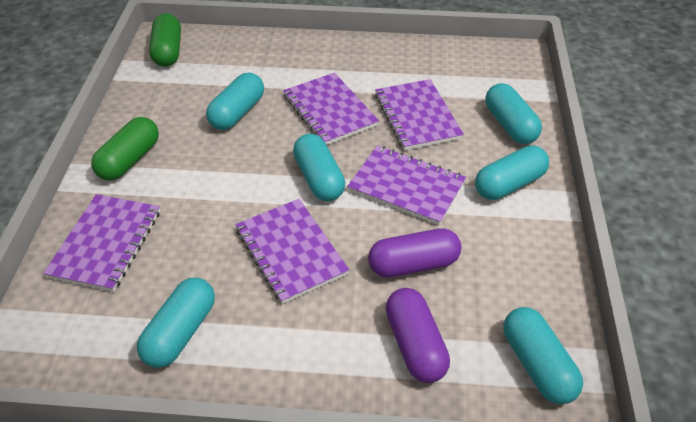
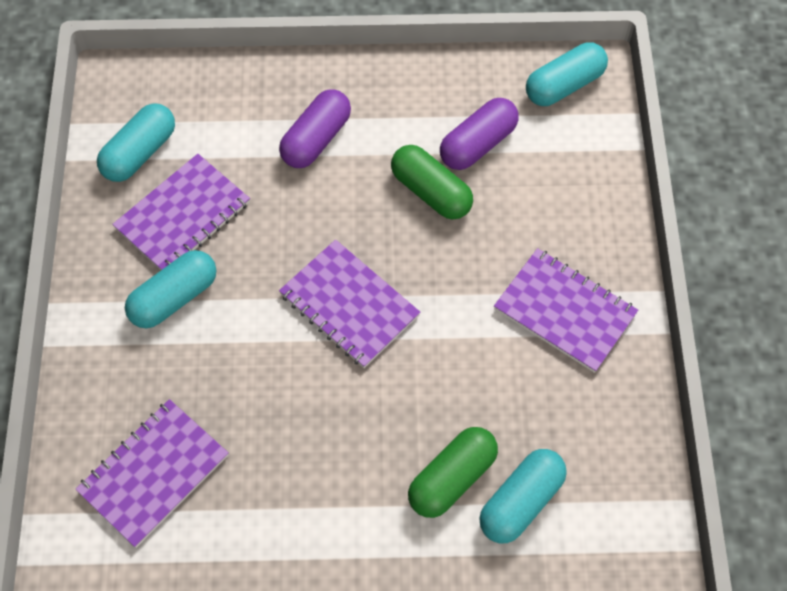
purple notebook: 5 -> 4
turquoise capsule: 6 -> 4

